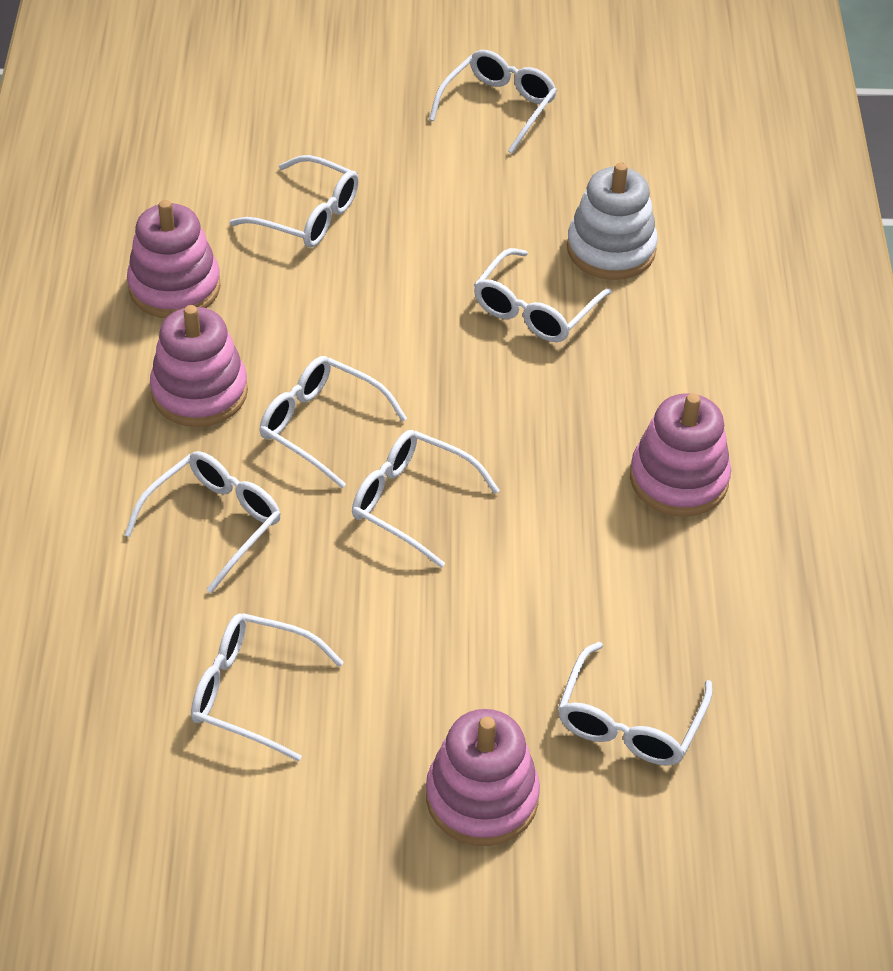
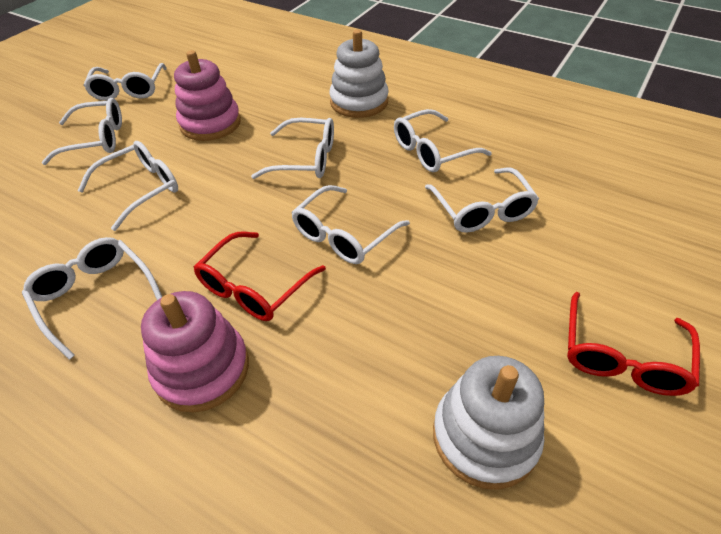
pink stacking toy: 4 -> 2
red glasses: 0 -> 2
white stacking toy: 1 -> 2

